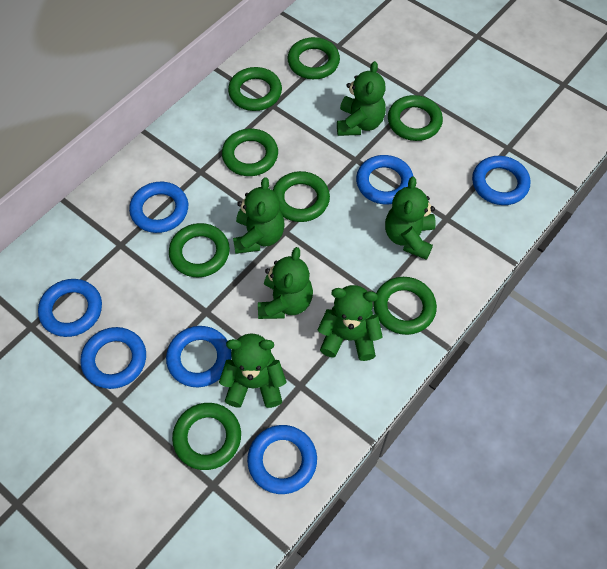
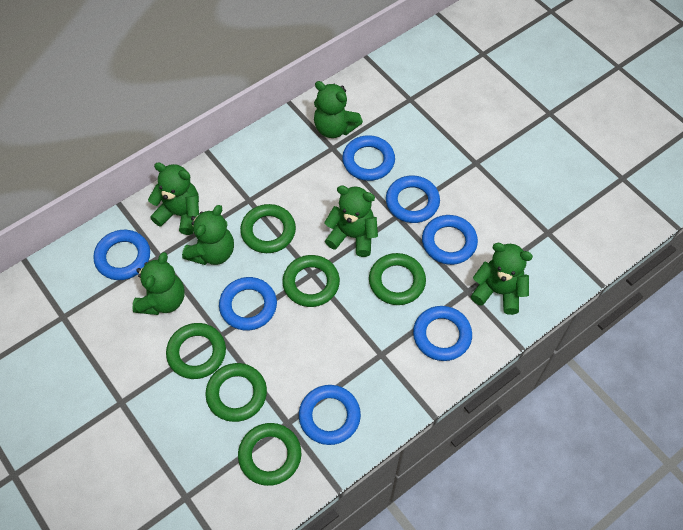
green ring: 8 -> 6

